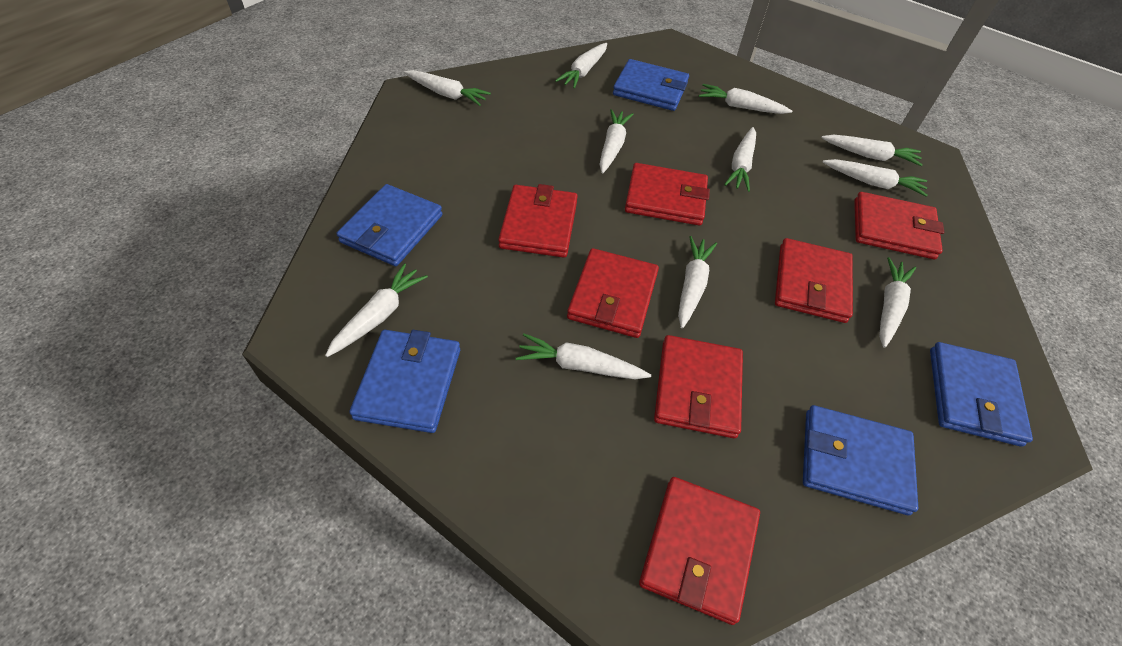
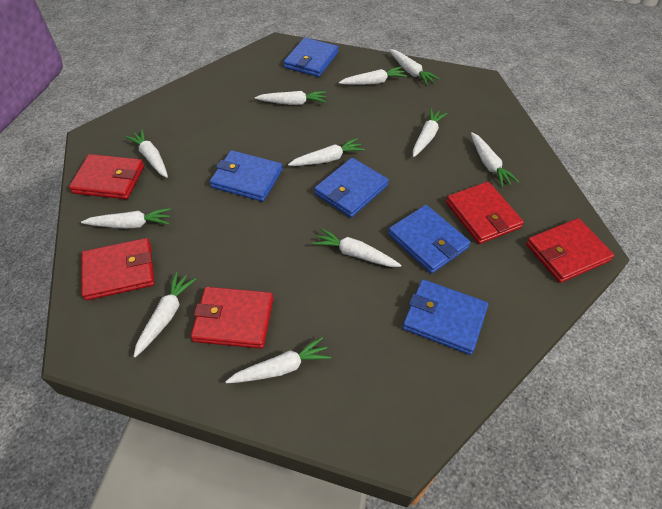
red wallet: 7 -> 5

